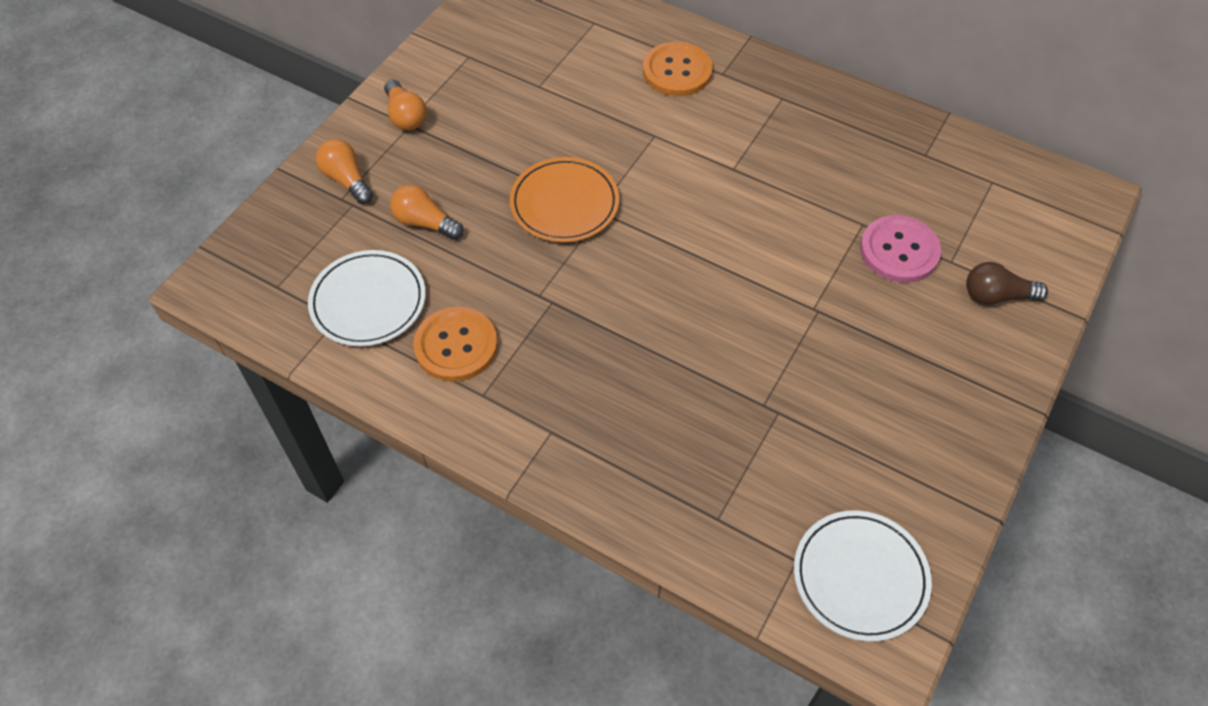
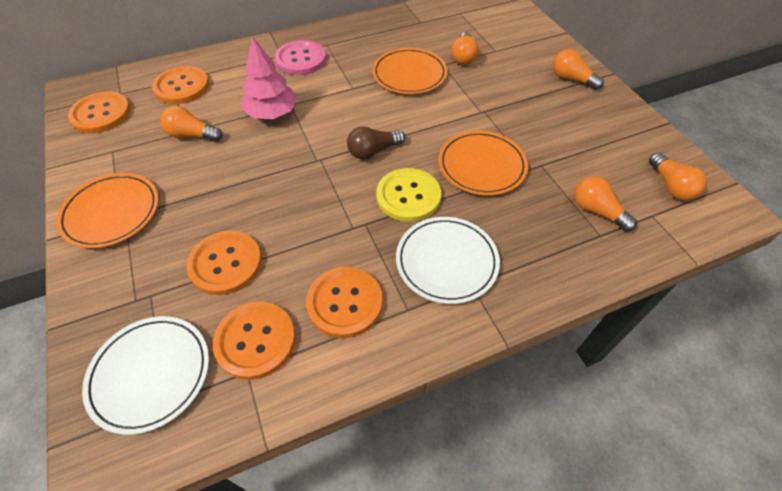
orange button: 2 -> 5
orange light bulb: 3 -> 5
orange plate: 1 -> 3
pink tree: 0 -> 1
yellow button: 0 -> 1

